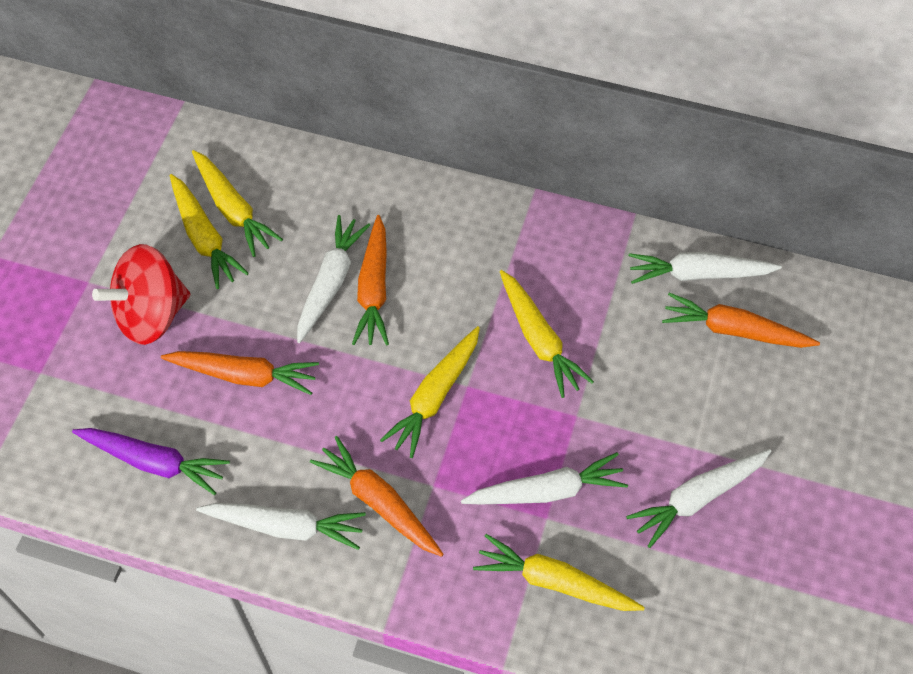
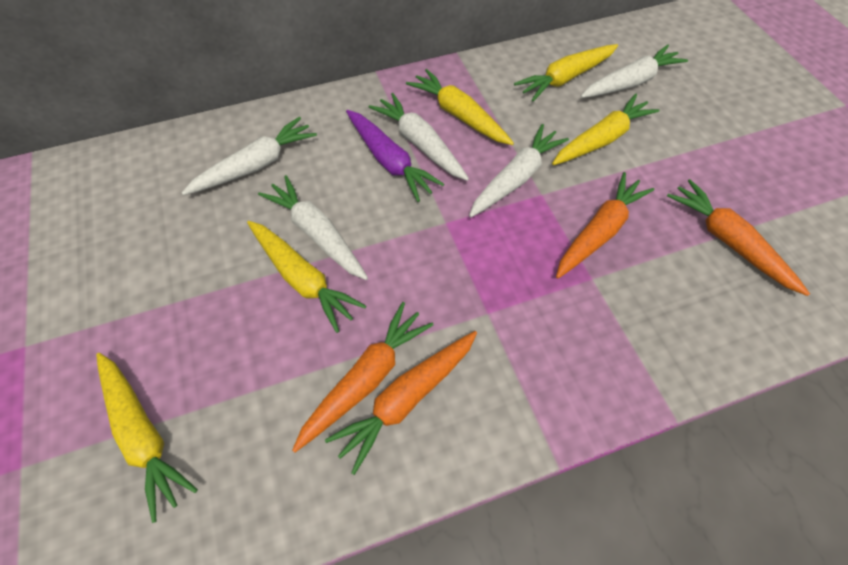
red spinning top: 1 -> 0

